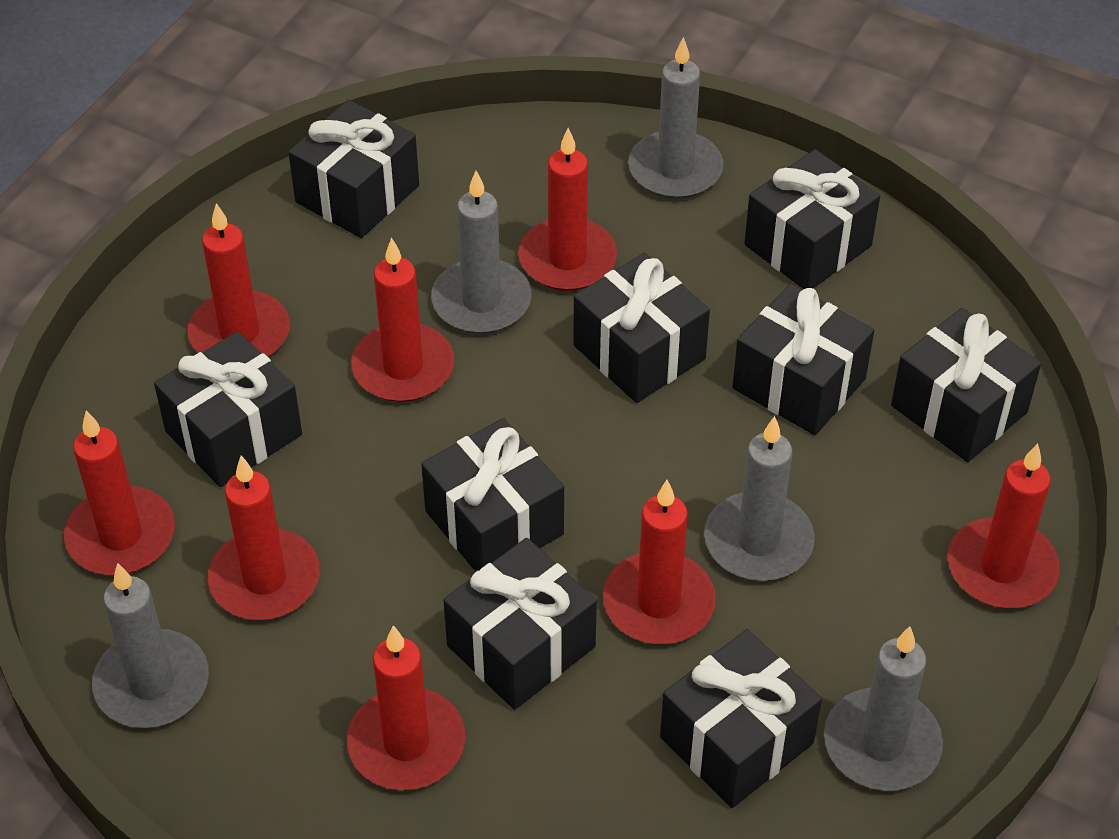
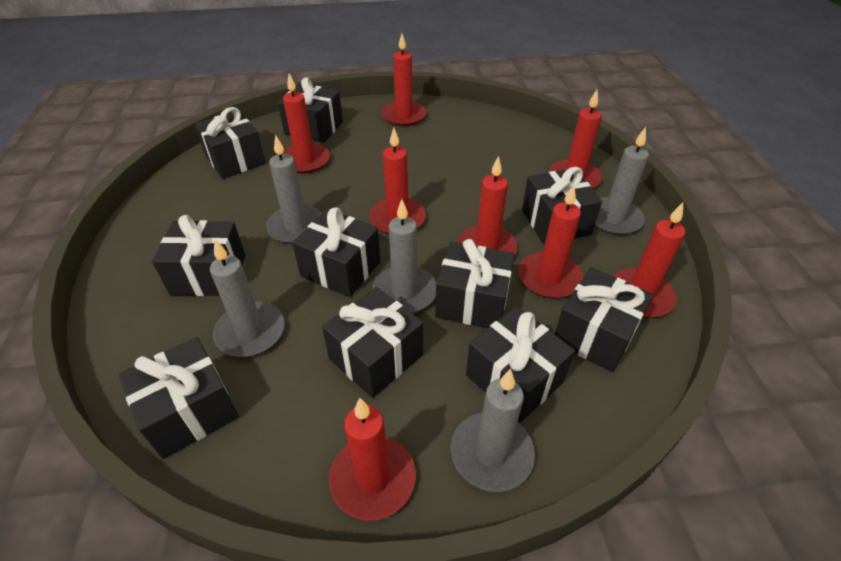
black gift: 9 -> 10

